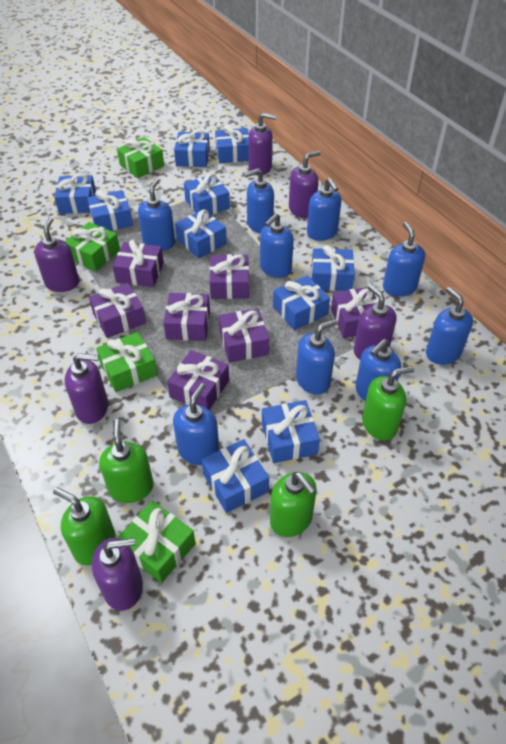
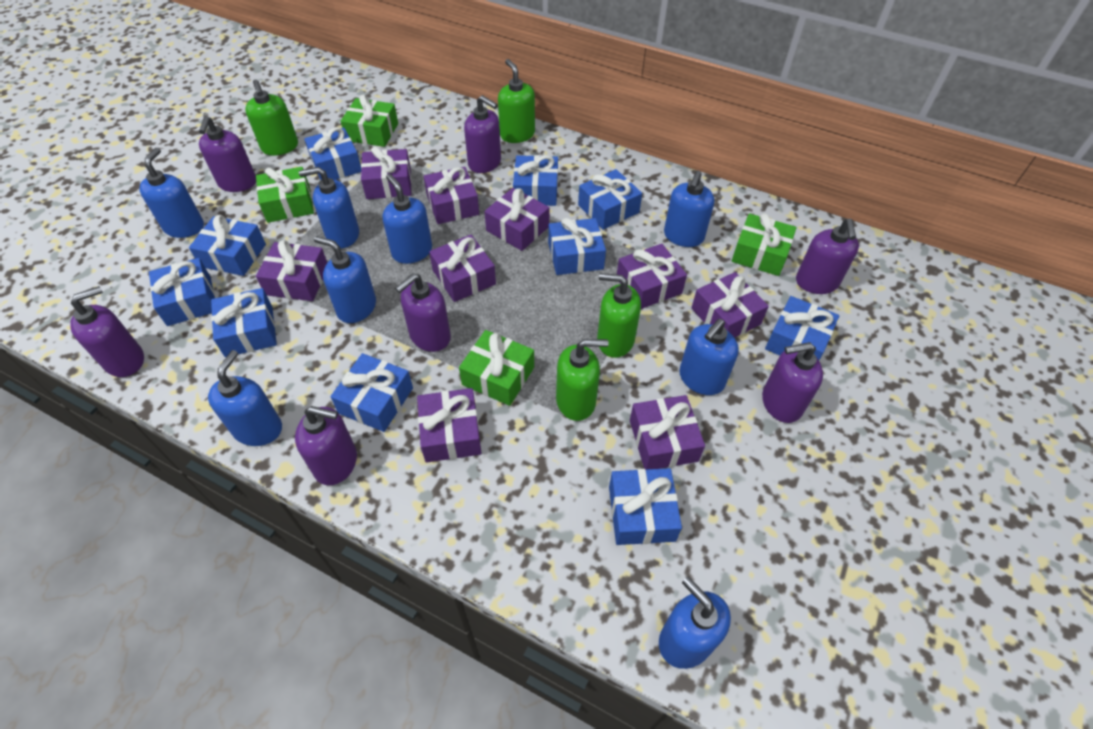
blue soap dispenser: 9 -> 8
purple gift: 7 -> 9
purple soap dispenser: 6 -> 7

